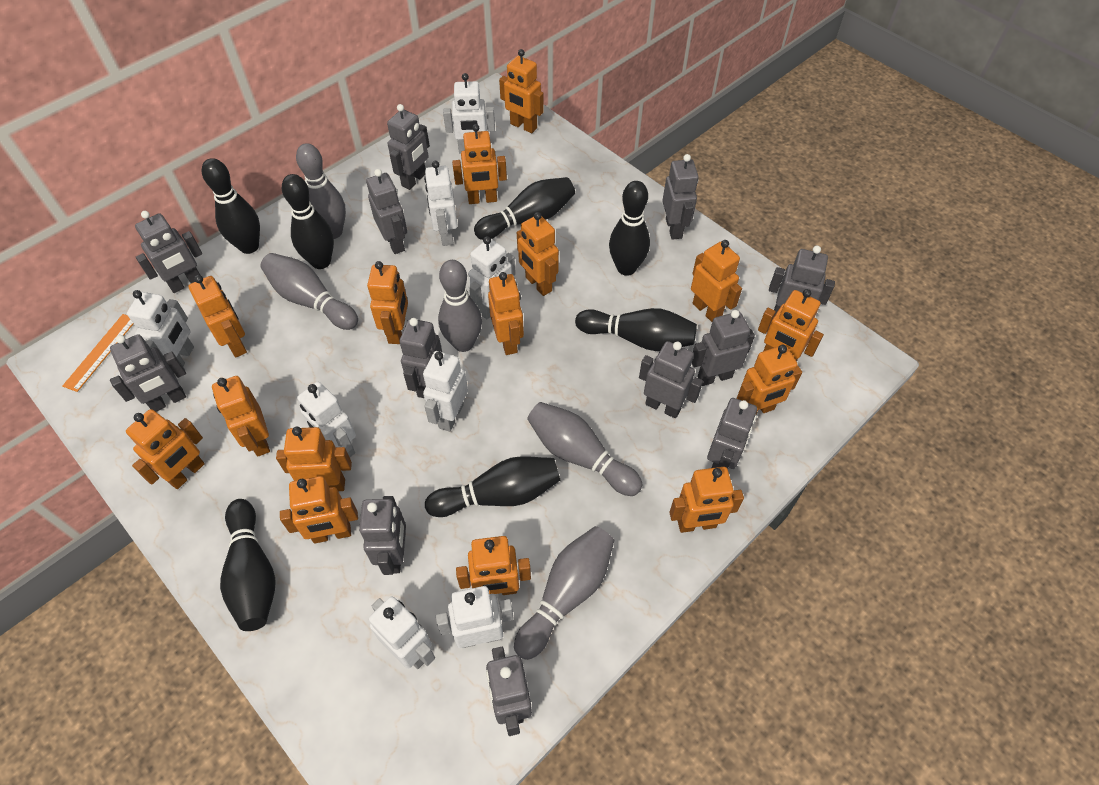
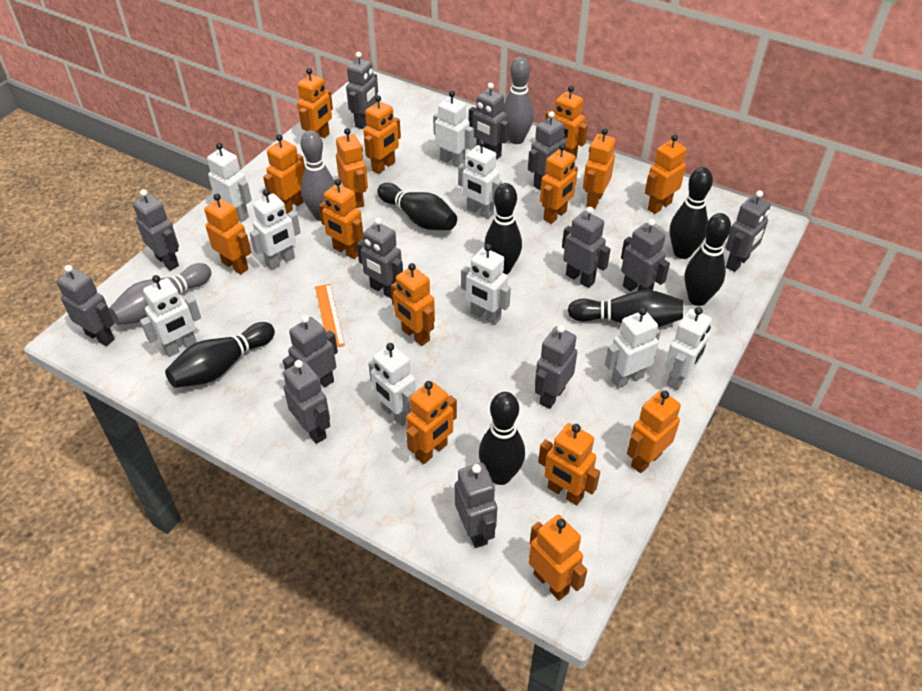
grey bowling pin: 5 -> 3
grey robot: 12 -> 13
white robot: 8 -> 9

